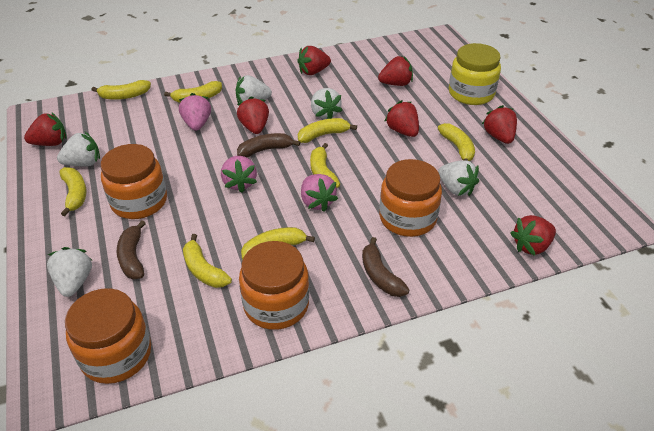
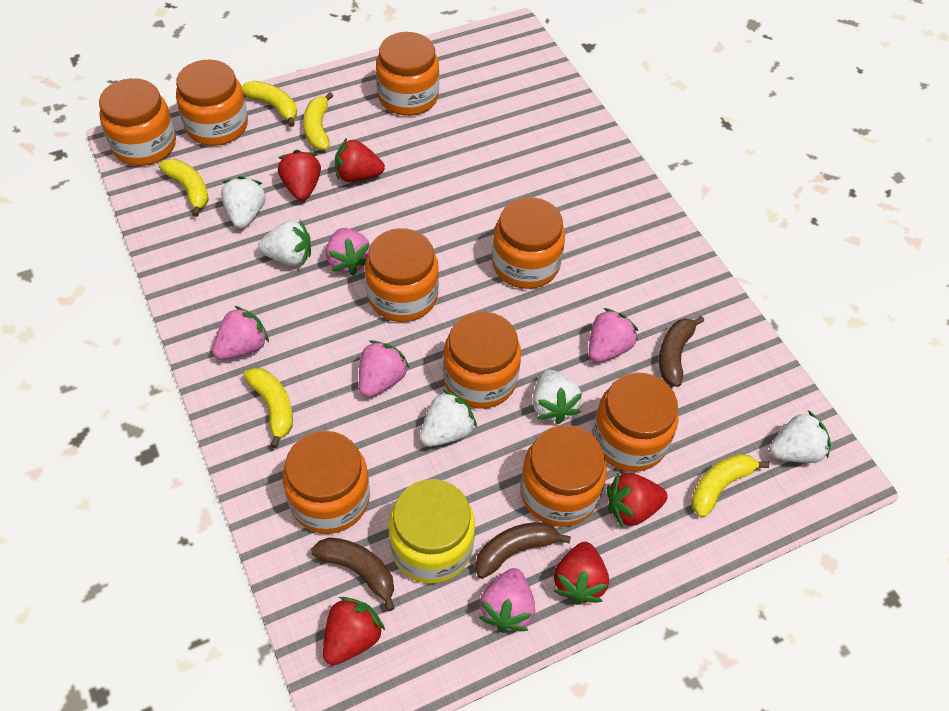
orange jar: 4 -> 9
pink strawberry: 3 -> 5
red strawberry: 7 -> 5
yellow banana: 8 -> 5

